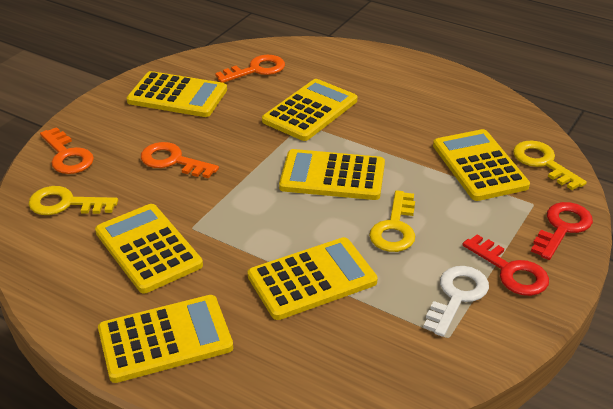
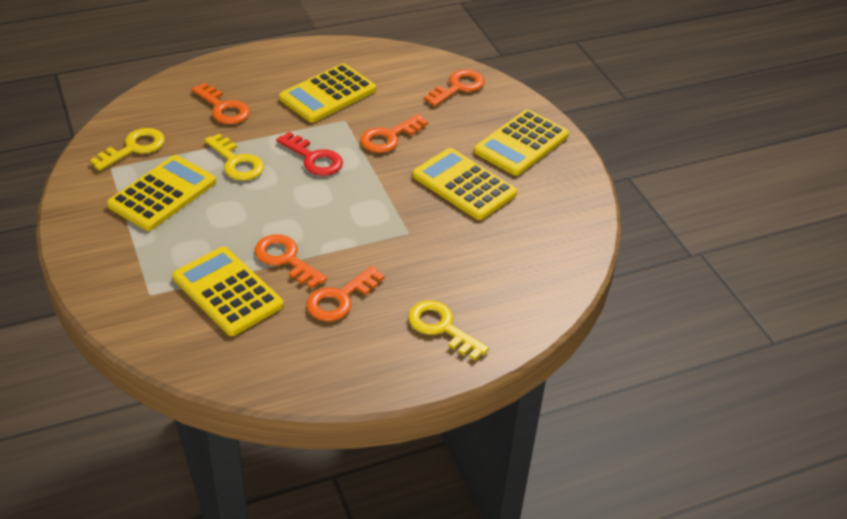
orange key: 3 -> 5
red key: 2 -> 1
white key: 1 -> 0
yellow calculator: 7 -> 5

